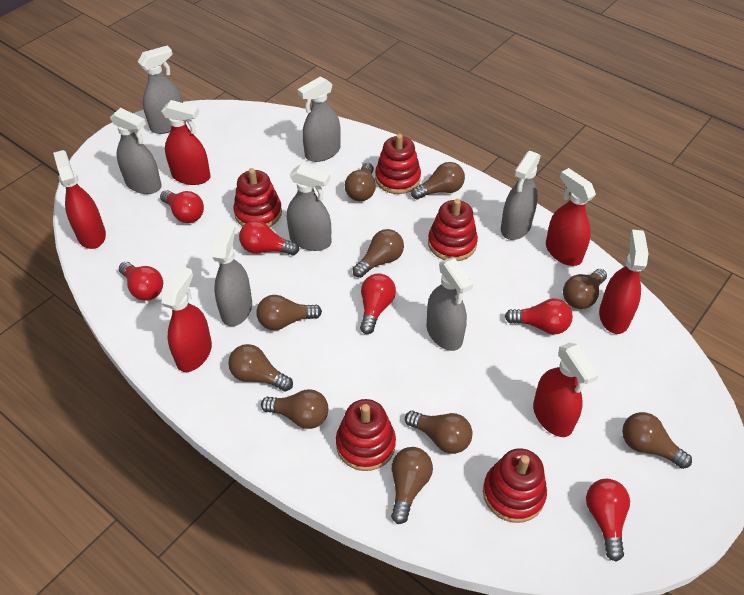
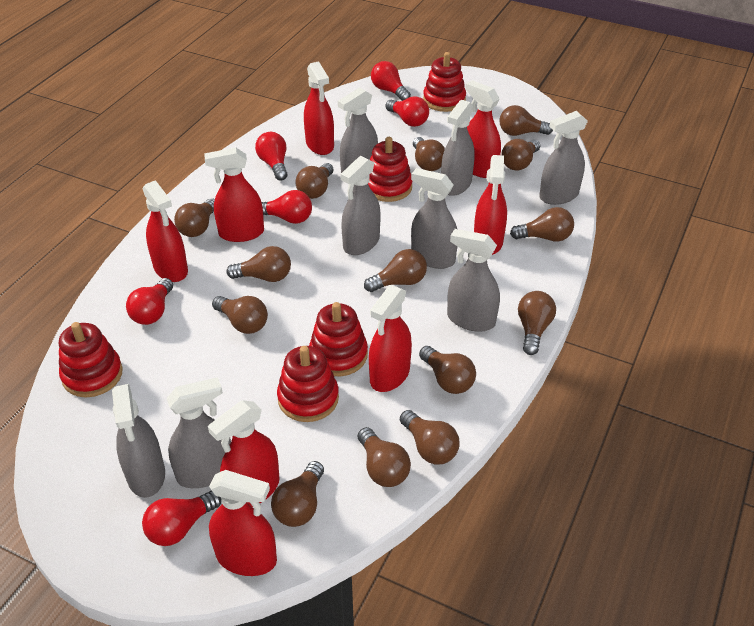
brown light bulb: 10 -> 14
grey spray bottle: 7 -> 8
red spray bottle: 6 -> 8

